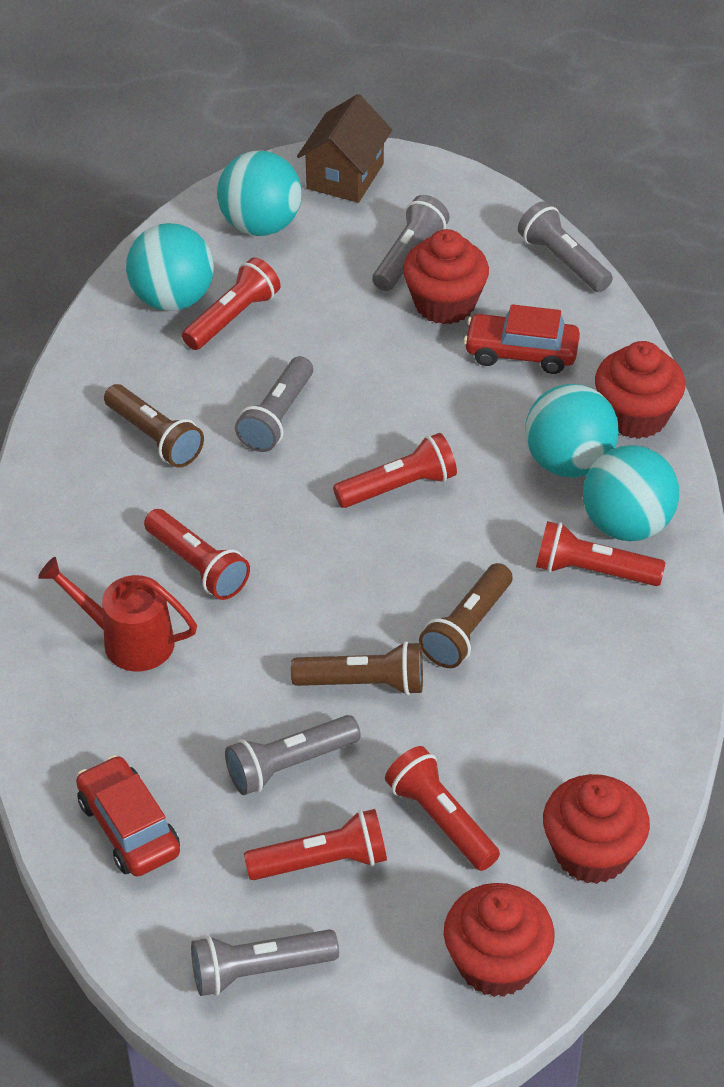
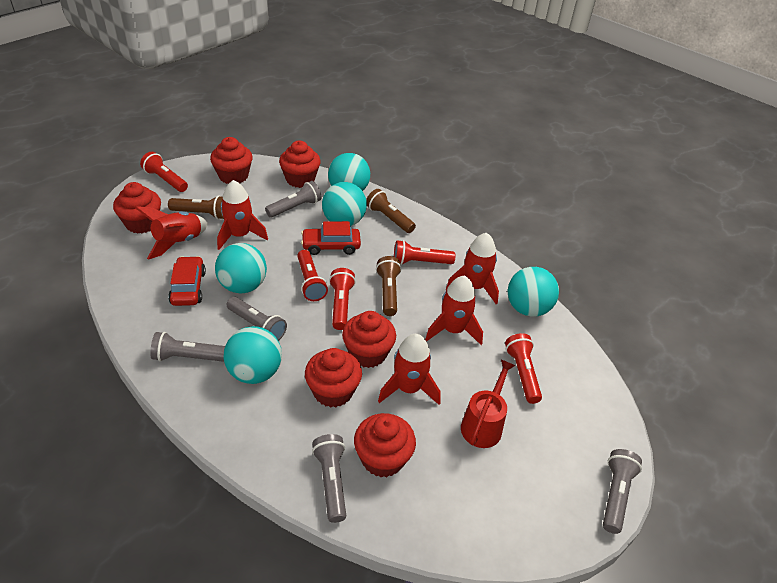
brown house: 1 -> 0
red cupcake: 4 -> 6
red flashlight: 6 -> 5
red rocket: 0 -> 5
turquoise ball: 4 -> 5

